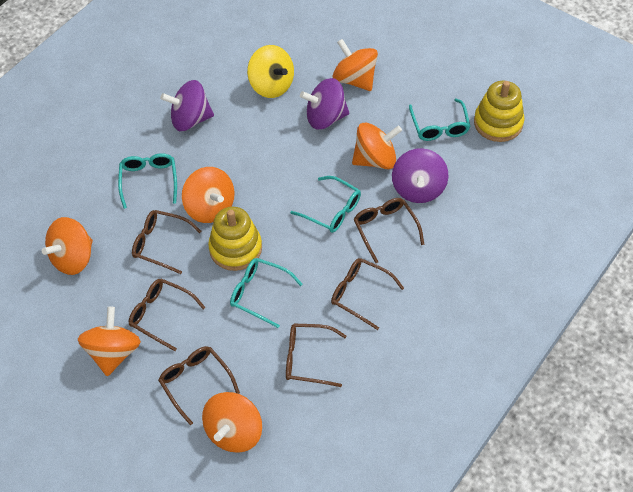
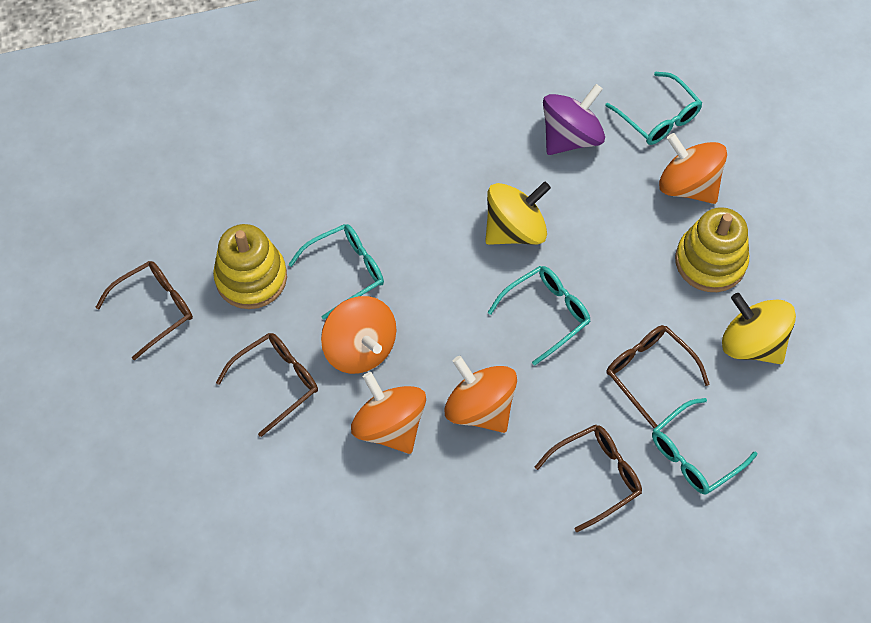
brown glasses: 6 -> 4
orange spinning top: 6 -> 4
purple spinning top: 3 -> 1
yellow spinning top: 1 -> 2

